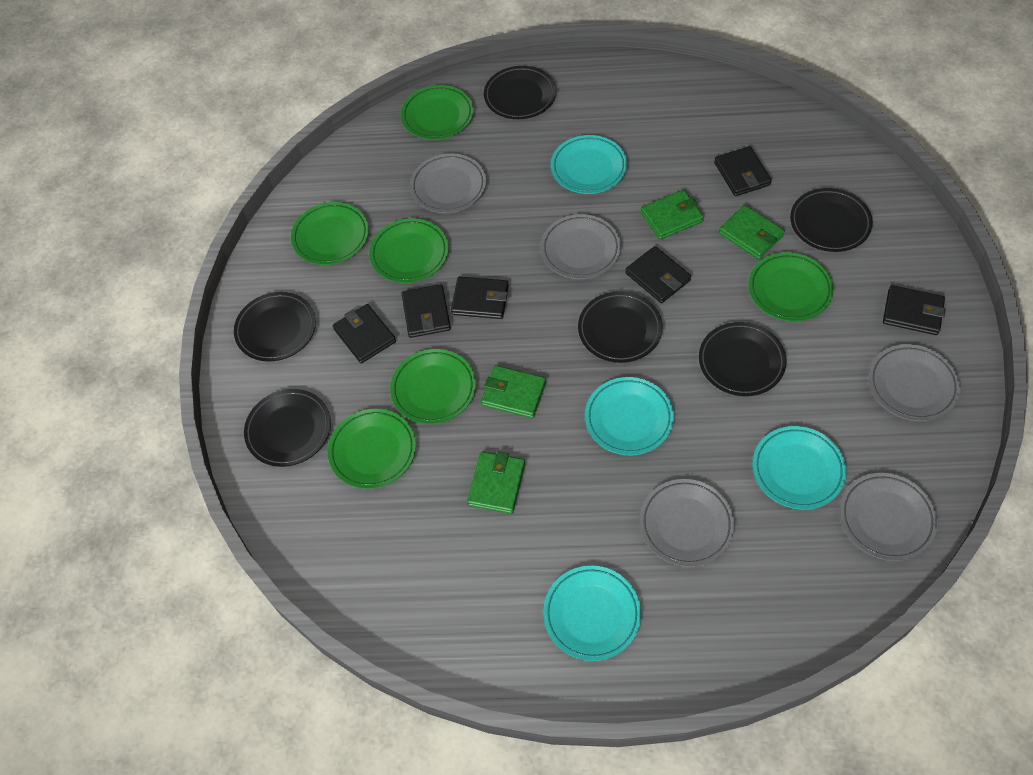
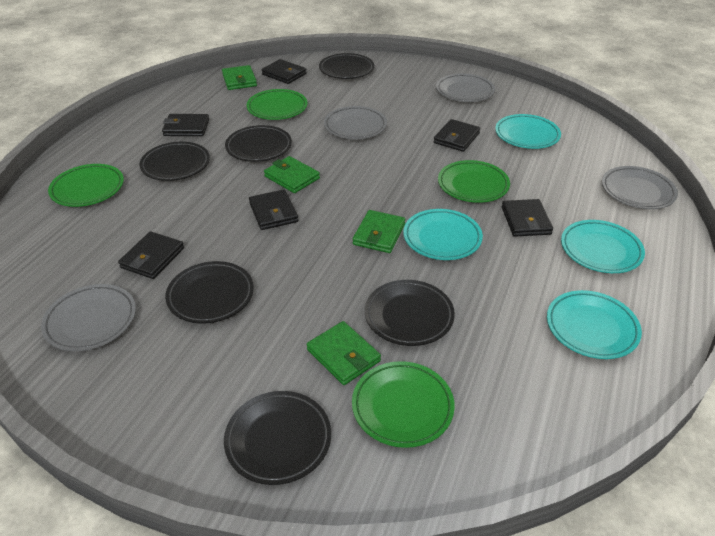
green plate: 6 -> 4
grey plate: 5 -> 4

